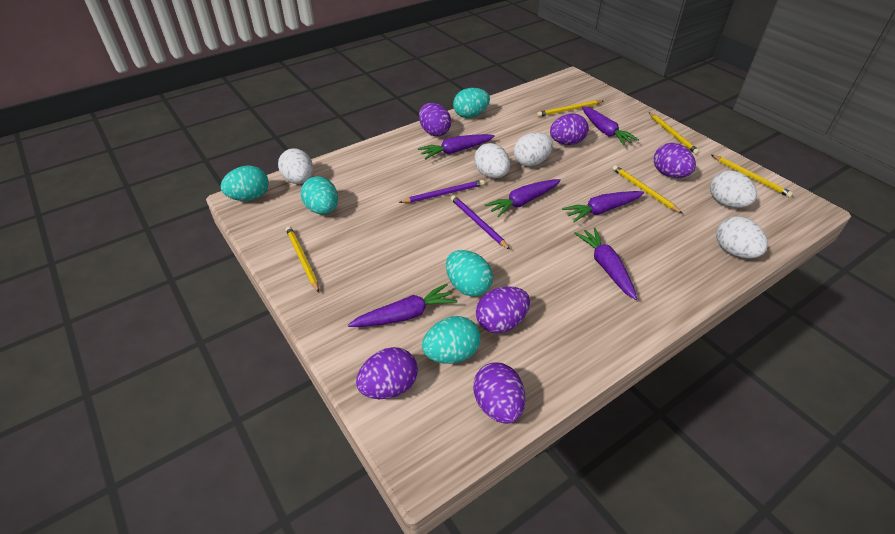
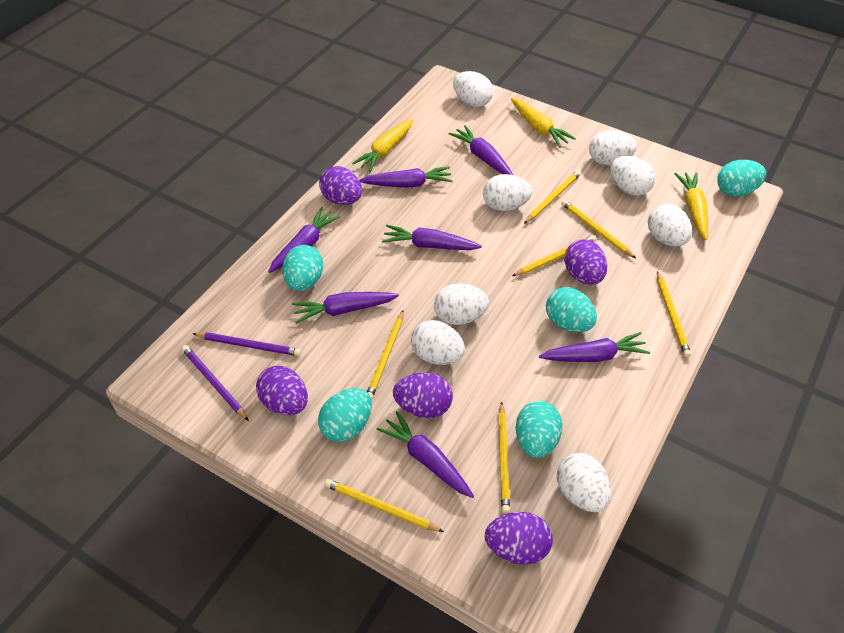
purple carrot: 6 -> 7
purple egg: 6 -> 5
white egg: 5 -> 8
yellow carrot: 0 -> 3
yellow pencil: 5 -> 7

